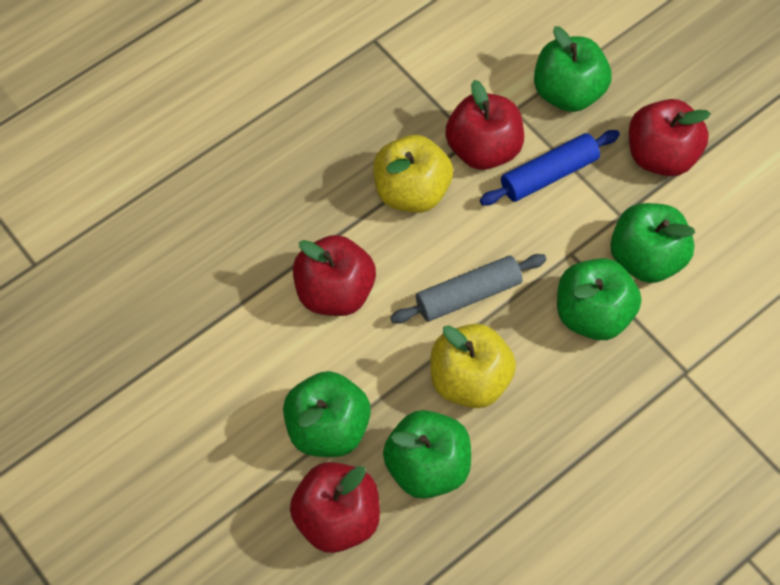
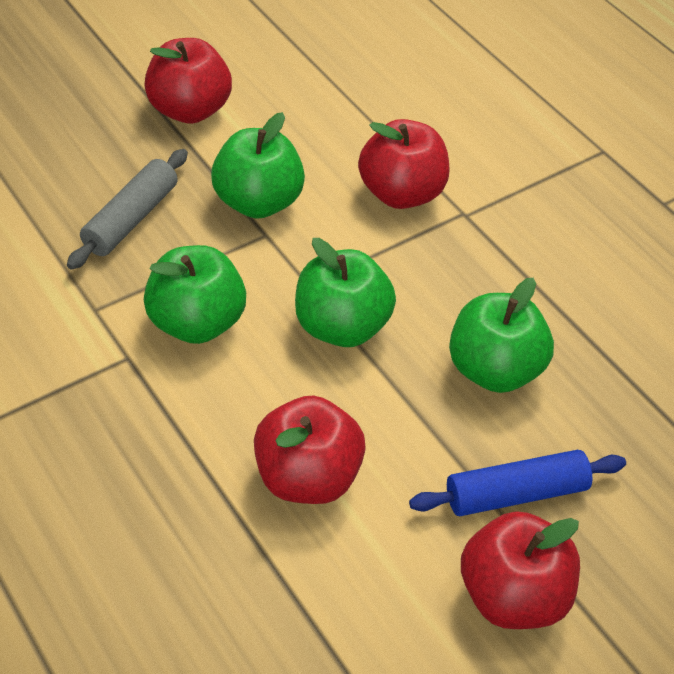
green apple: 5 -> 4
yellow apple: 2 -> 0

